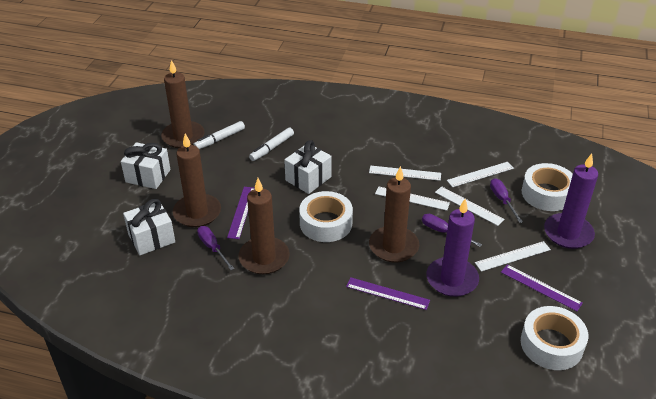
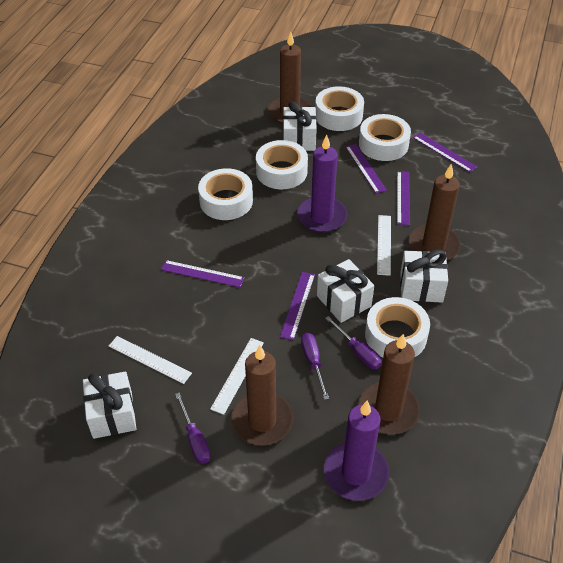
purple ruler: 3 -> 5
white gift: 3 -> 4
white marker: 2 -> 0
white ruler: 5 -> 3
white tape: 3 -> 5

